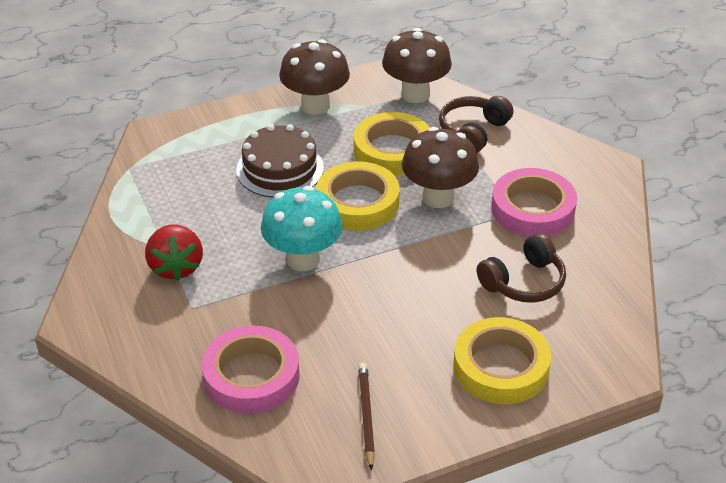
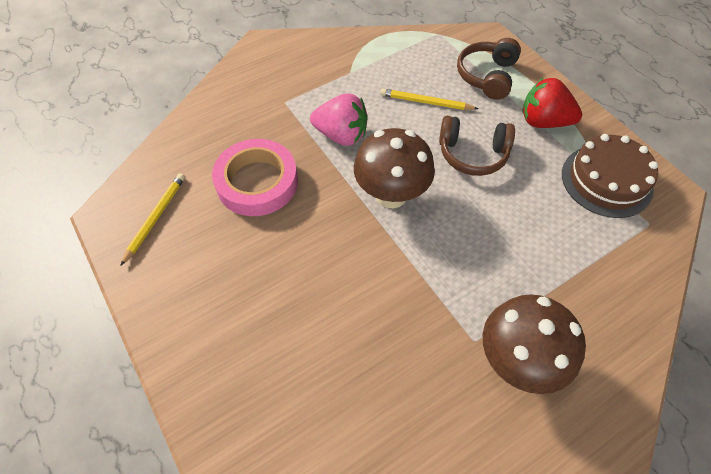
brown mushroom: 3 -> 2
brown pencil: 1 -> 0
pink strawberry: 0 -> 1
pink tape: 2 -> 1
turquoise mushroom: 1 -> 0
yellow pencil: 0 -> 2
yellow tape: 3 -> 0

